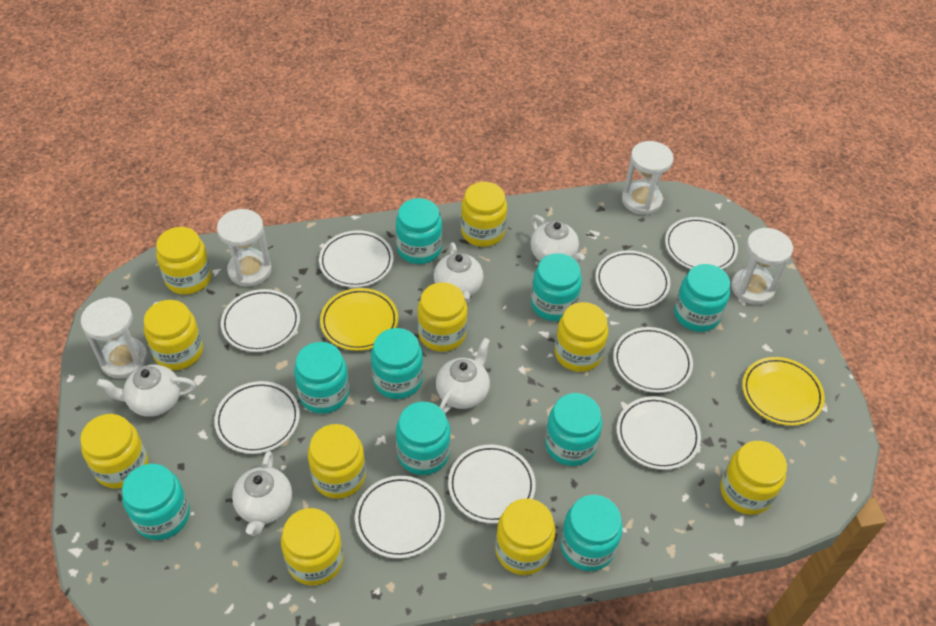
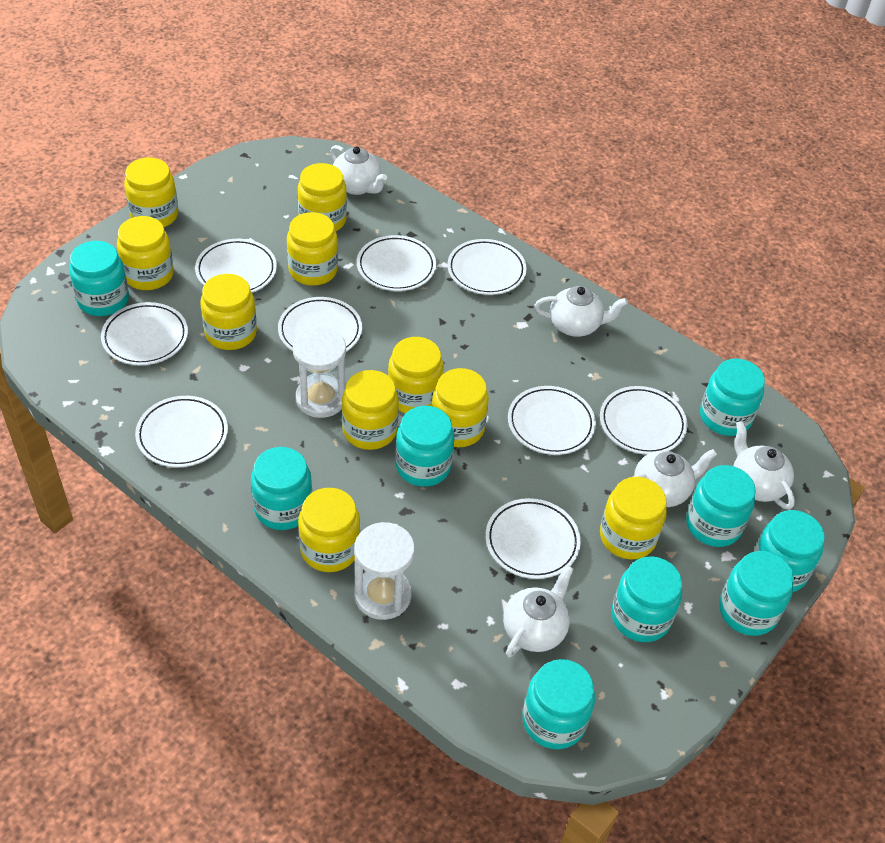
white hourglass: 4 -> 2
yellow plate: 2 -> 0

